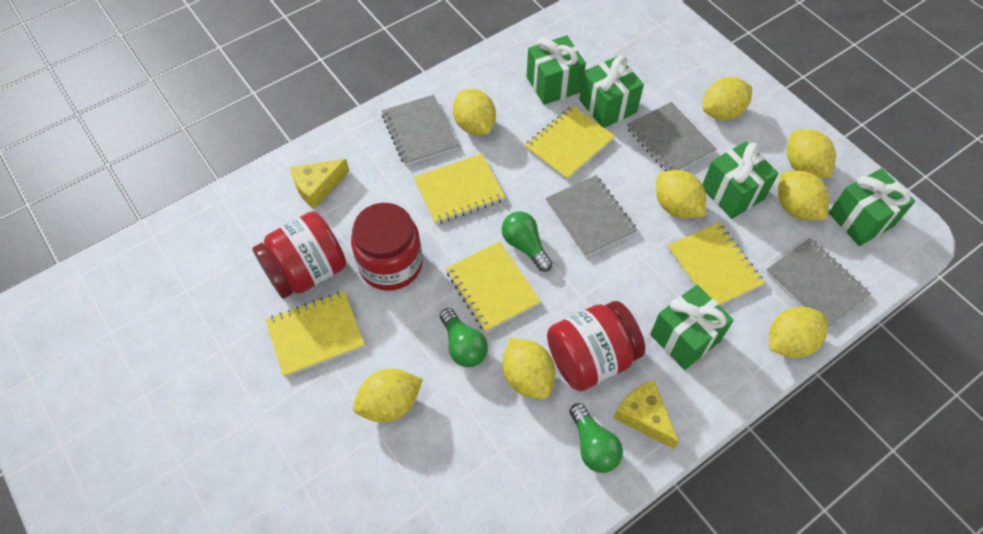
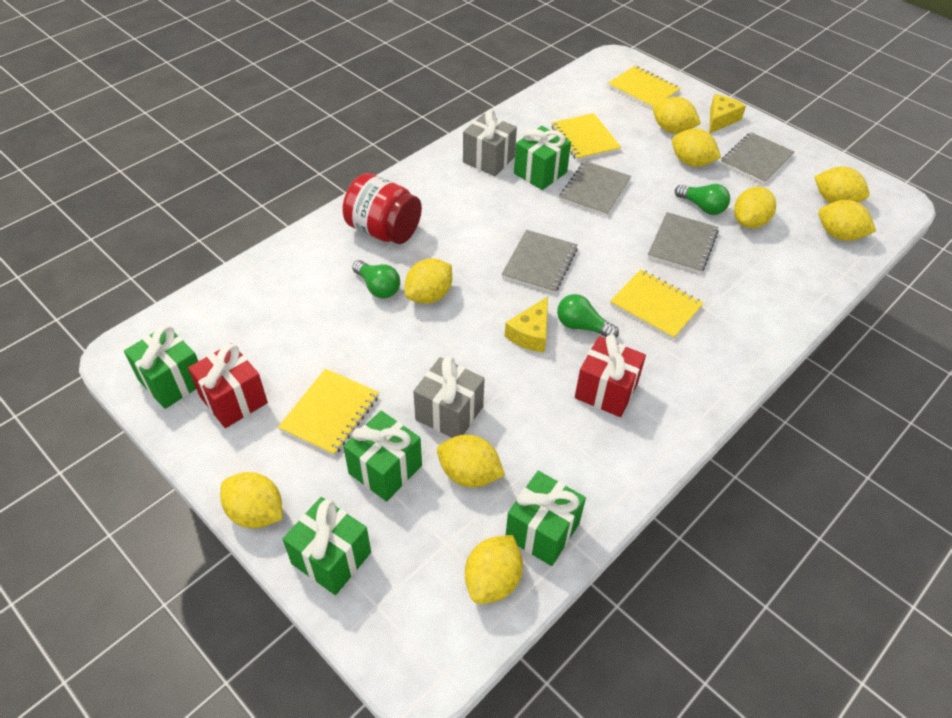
grey gift: 0 -> 2
red gift: 0 -> 2
red jar: 3 -> 1
yellow lemon: 8 -> 9
yellow notebook: 5 -> 4

